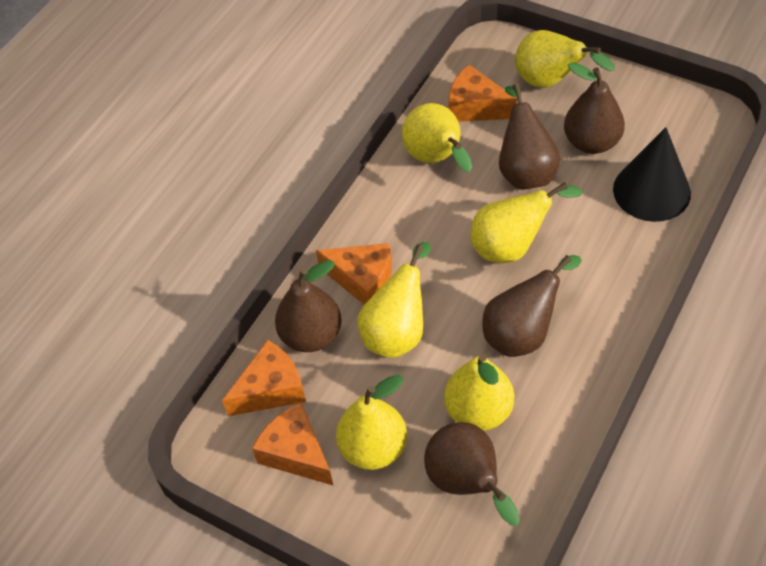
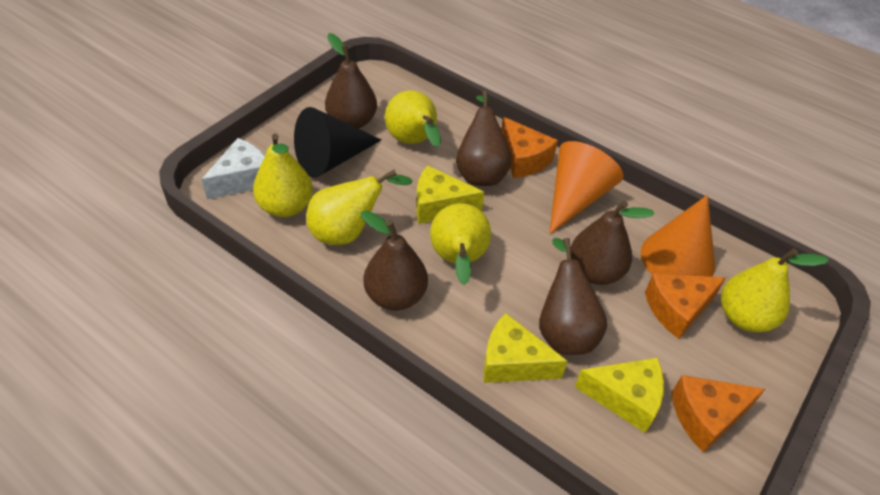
orange cheese: 4 -> 3
orange cone: 0 -> 2
white cheese: 0 -> 1
yellow cheese: 0 -> 3
yellow pear: 6 -> 5

